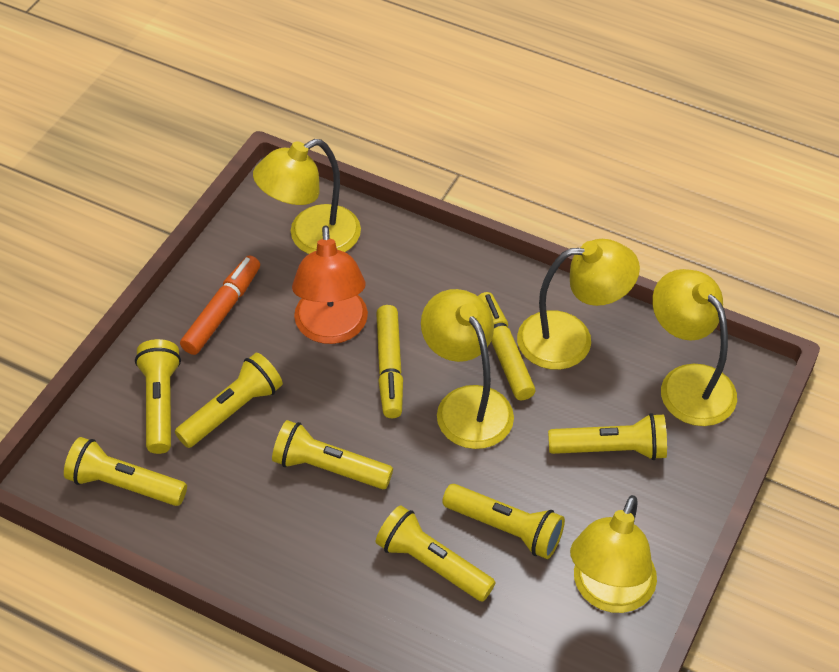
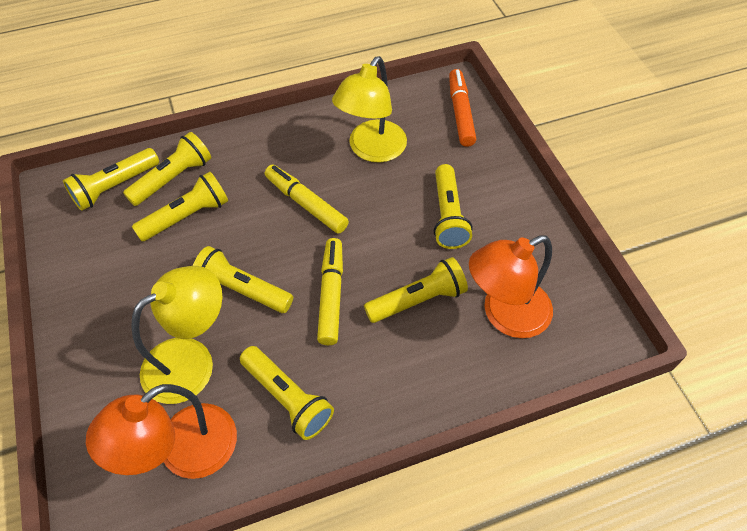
orange lamp: 1 -> 2
yellow lamp: 5 -> 2

